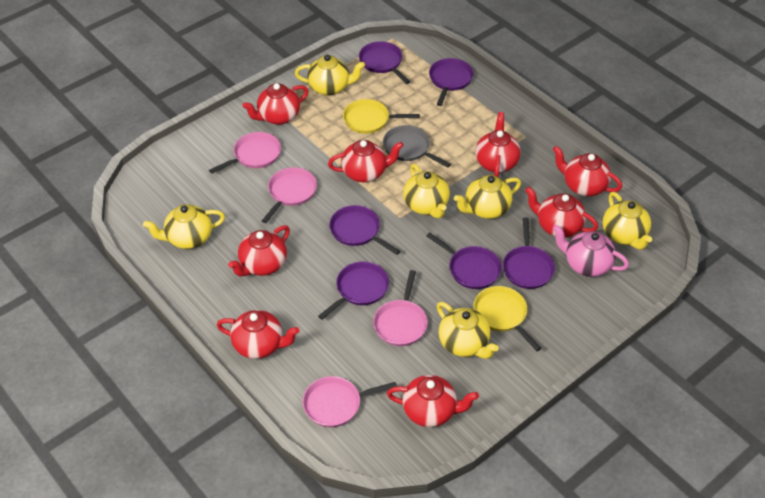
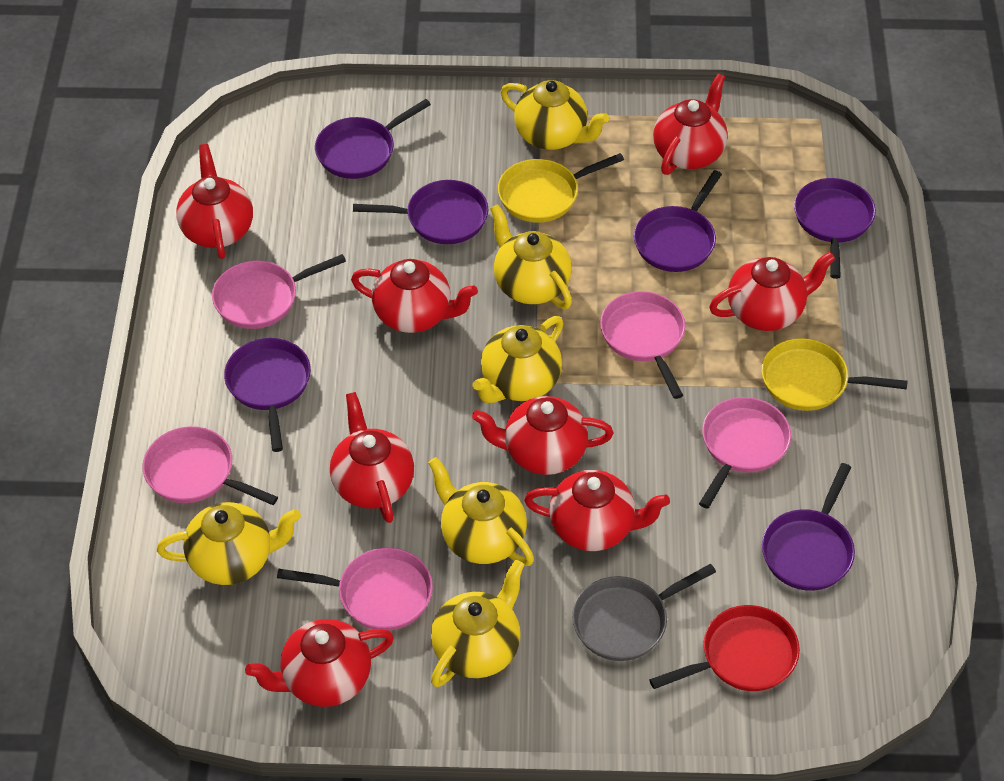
pink pan: 4 -> 5
pink teapot: 1 -> 0
red pan: 0 -> 1

